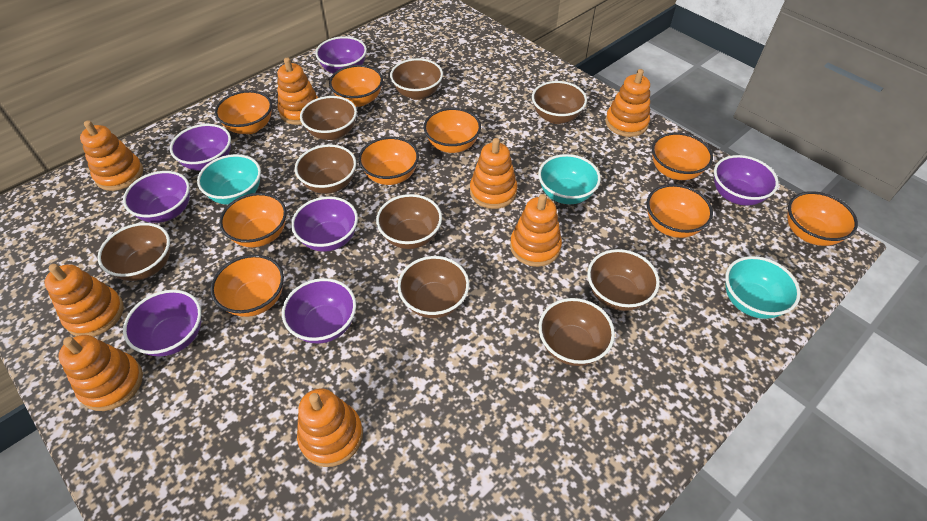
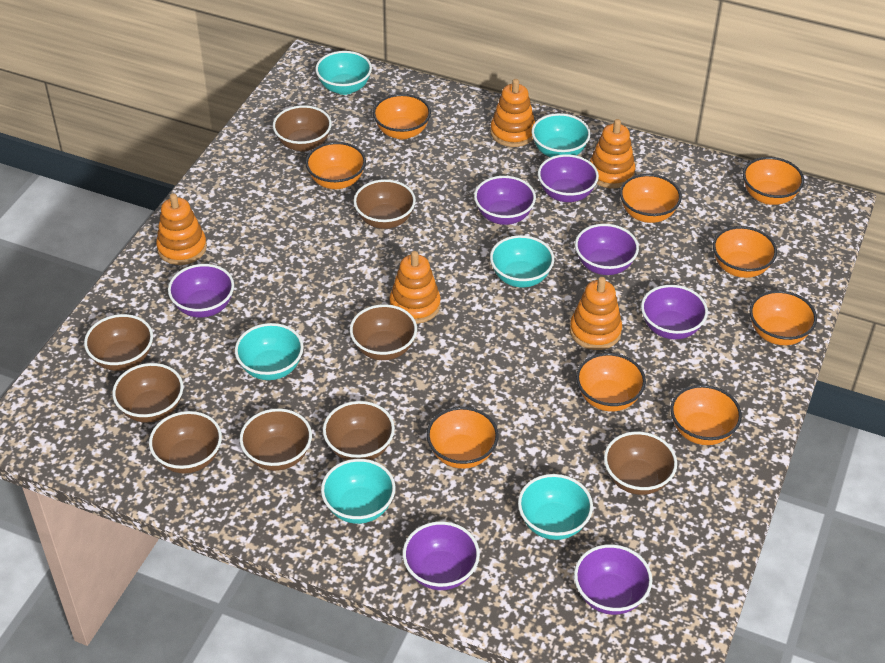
orange stacking toy: 8 -> 5
turquoise bowl: 3 -> 6

